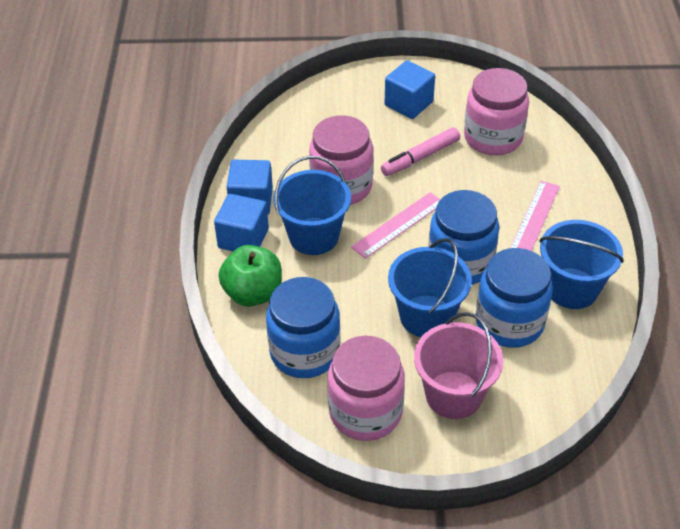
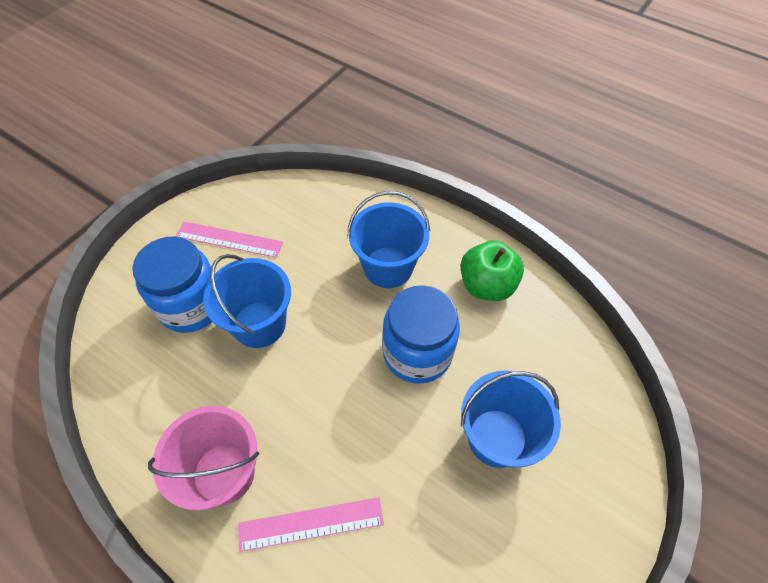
blue cube: 3 -> 0
blue jar: 3 -> 2
pink jar: 3 -> 0
pink marker: 1 -> 0

